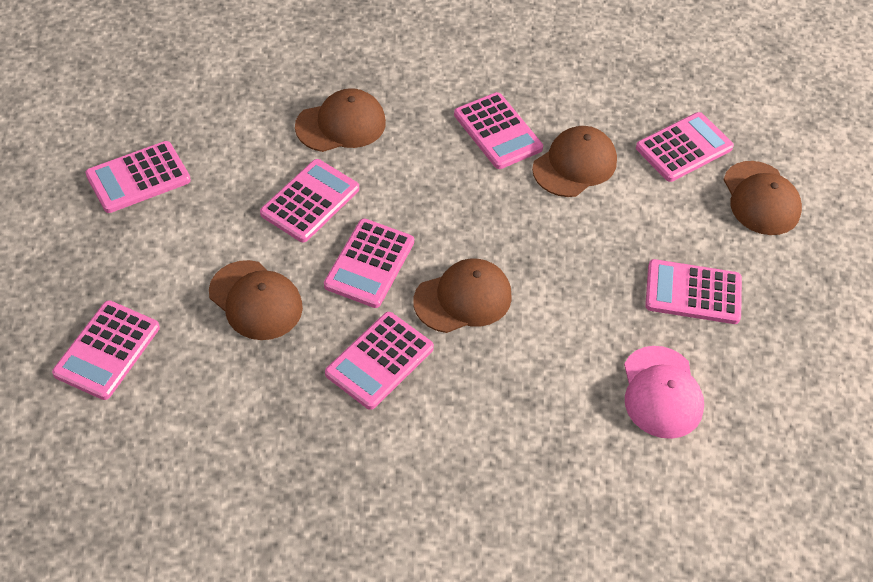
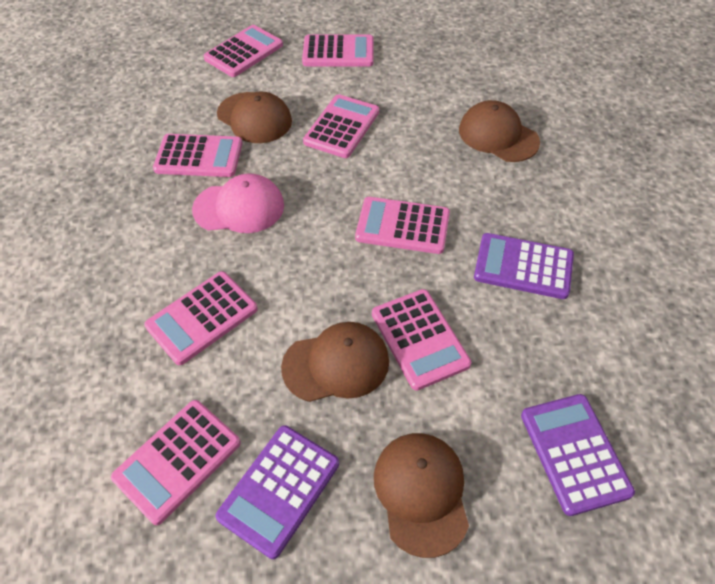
brown cap: 5 -> 4
purple calculator: 0 -> 3

